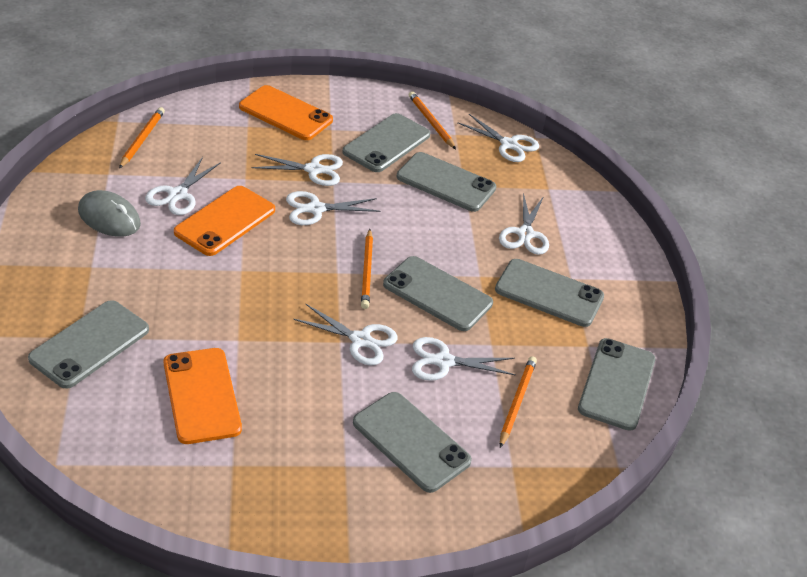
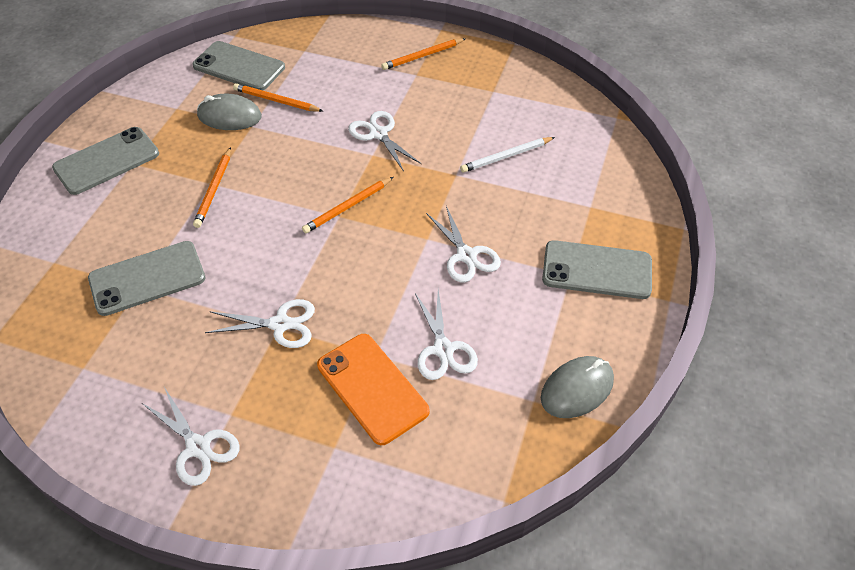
grey mouse: 1 -> 2
grey phone: 7 -> 4
orange phone: 3 -> 1
white pencil: 0 -> 1
white scissors: 7 -> 5

